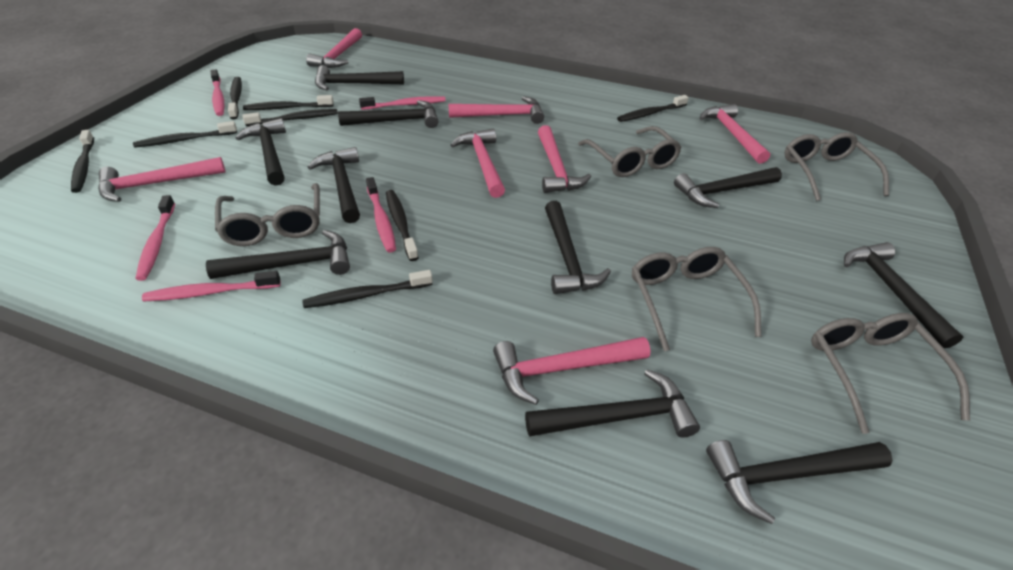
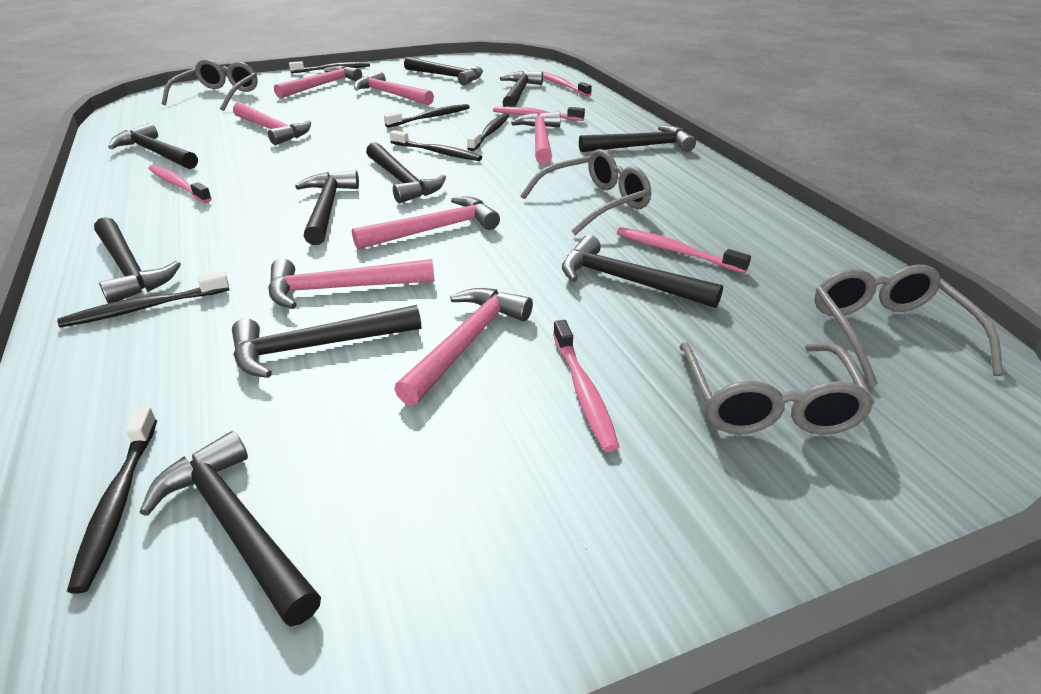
black toothbrush: 8 -> 6
grey glasses: 5 -> 4

